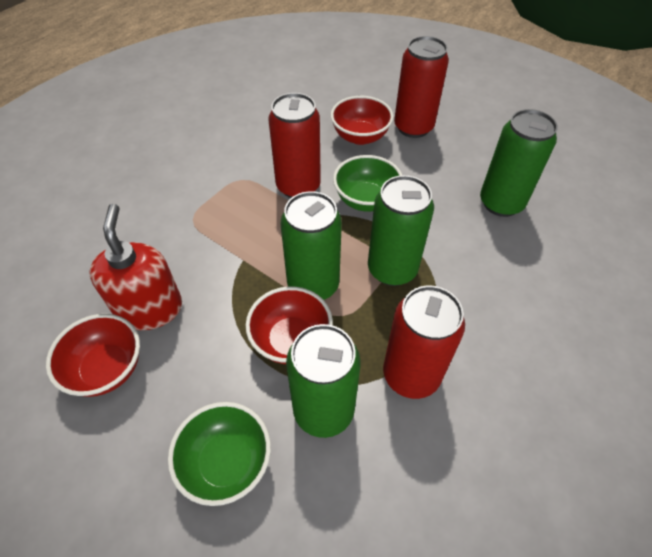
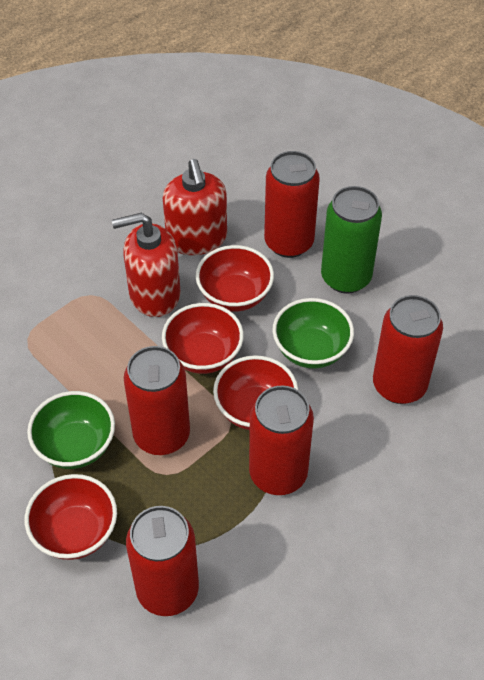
green can: 4 -> 1
red bowl: 3 -> 4
red can: 3 -> 5
red soap dispenser: 1 -> 2

